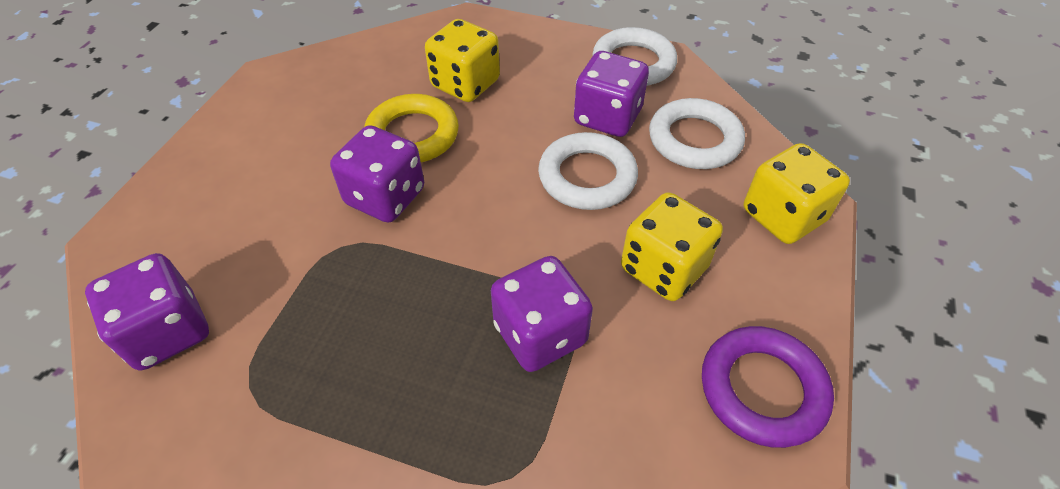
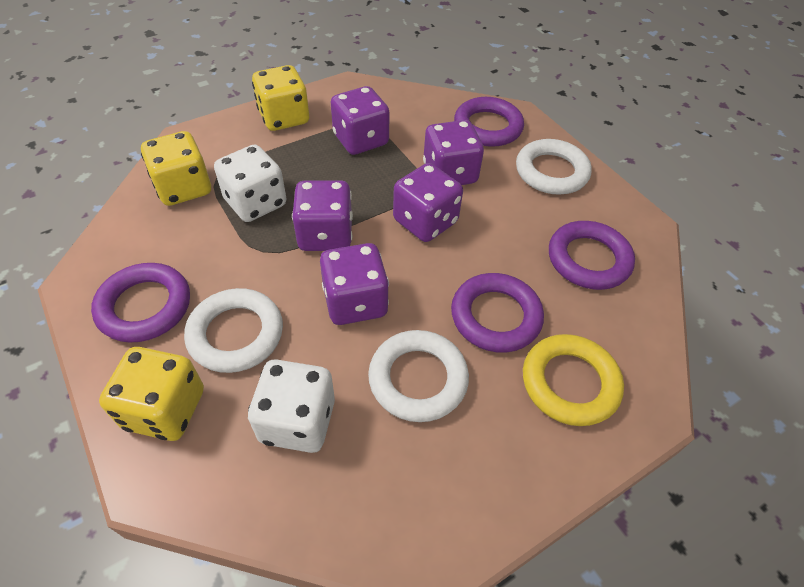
purple dice: 4 -> 5
purple ring: 1 -> 4
white dice: 0 -> 2

